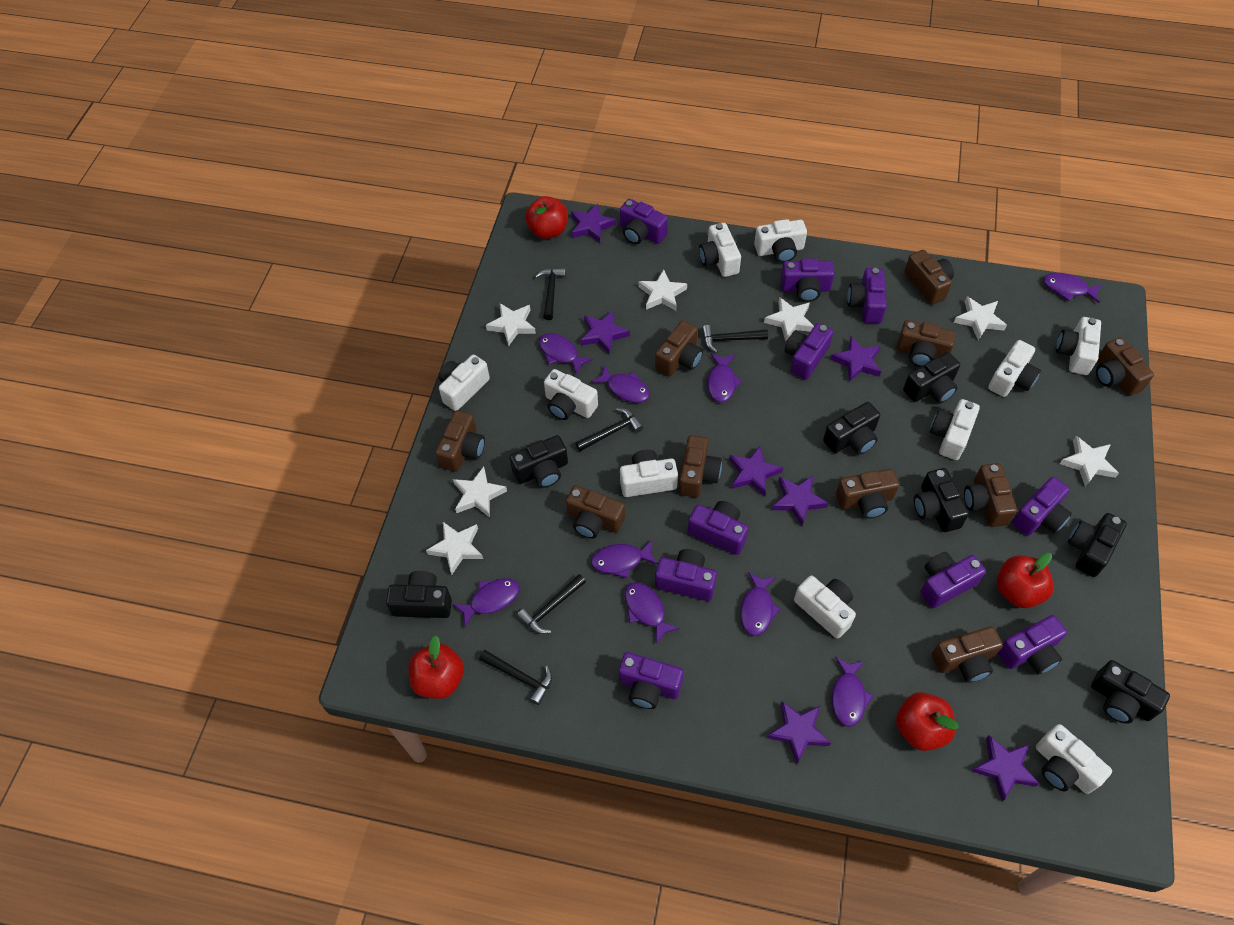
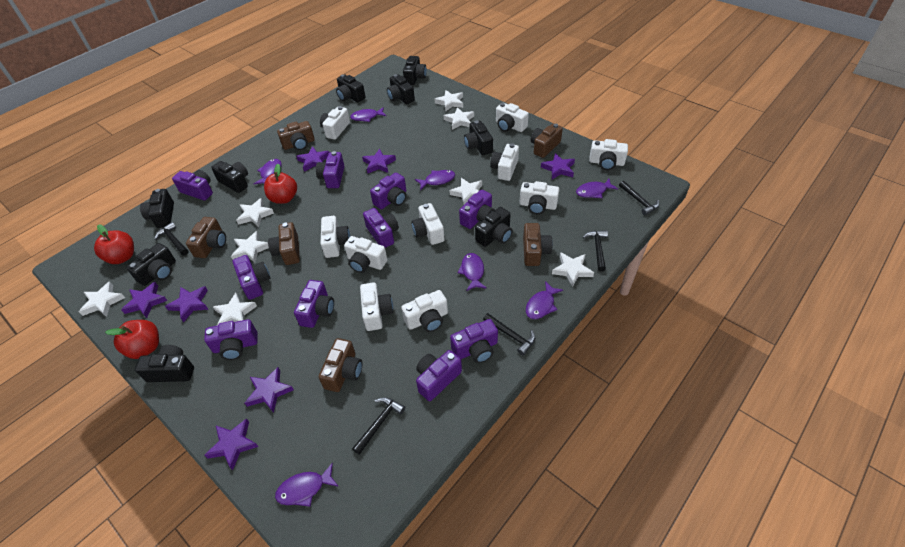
black camera: 7 -> 9
brown camera: 10 -> 6
purple fish: 9 -> 7
red apple: 4 -> 3
white star: 7 -> 8

